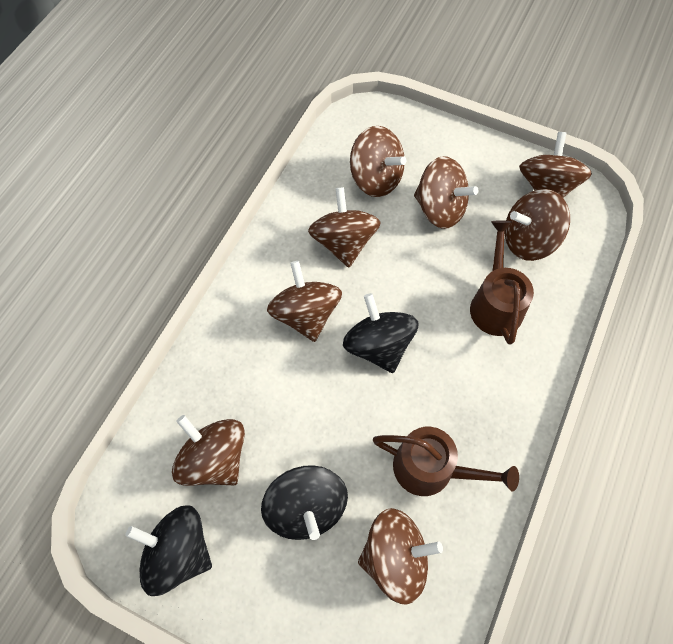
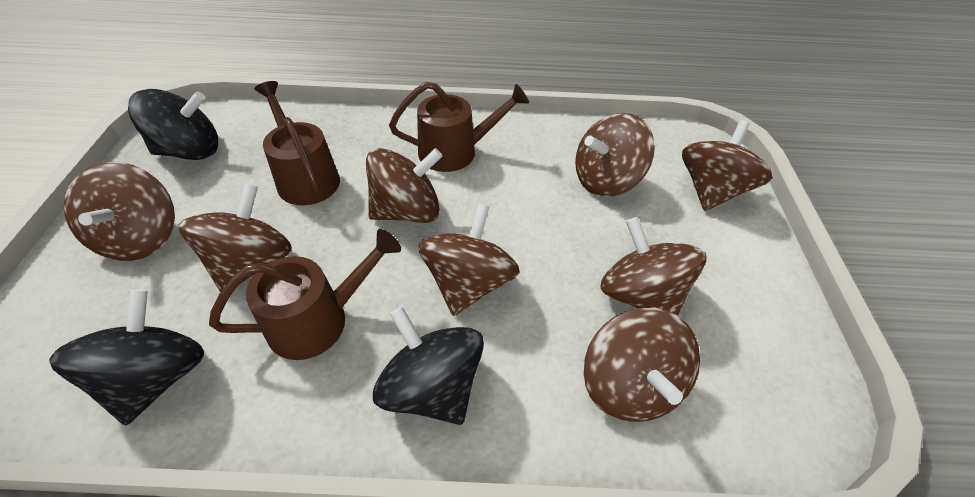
brown watering can: 2 -> 3

